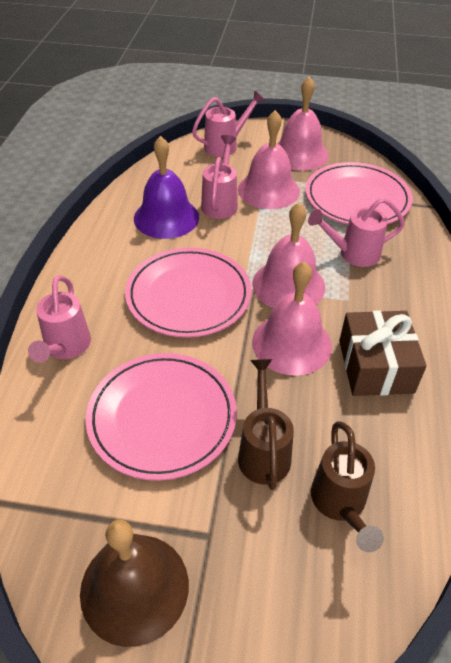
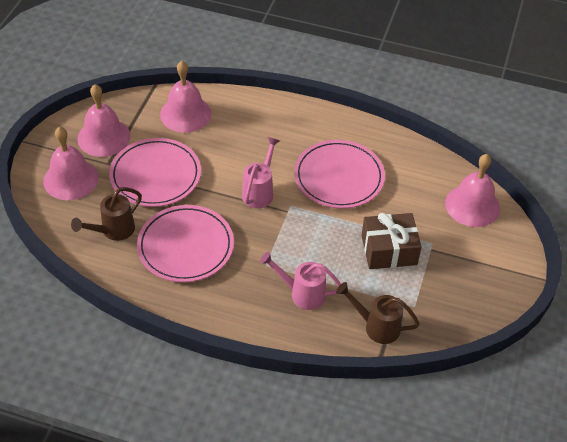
brown bell: 1 -> 0
pink watering can: 4 -> 2
purple bell: 1 -> 0

